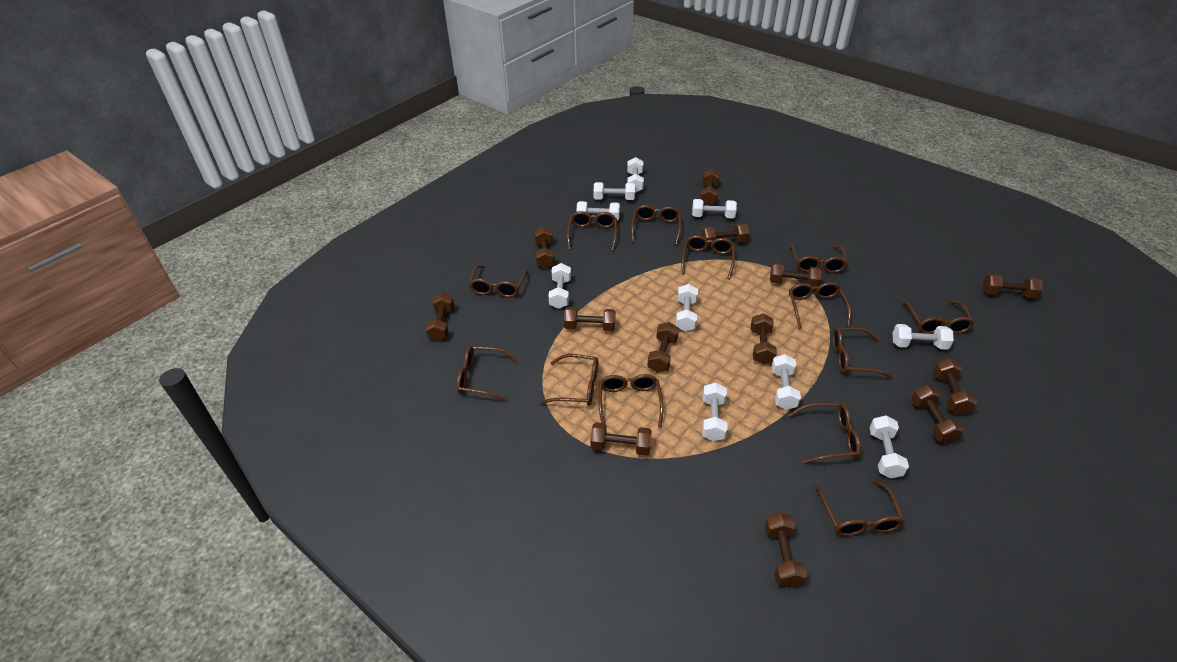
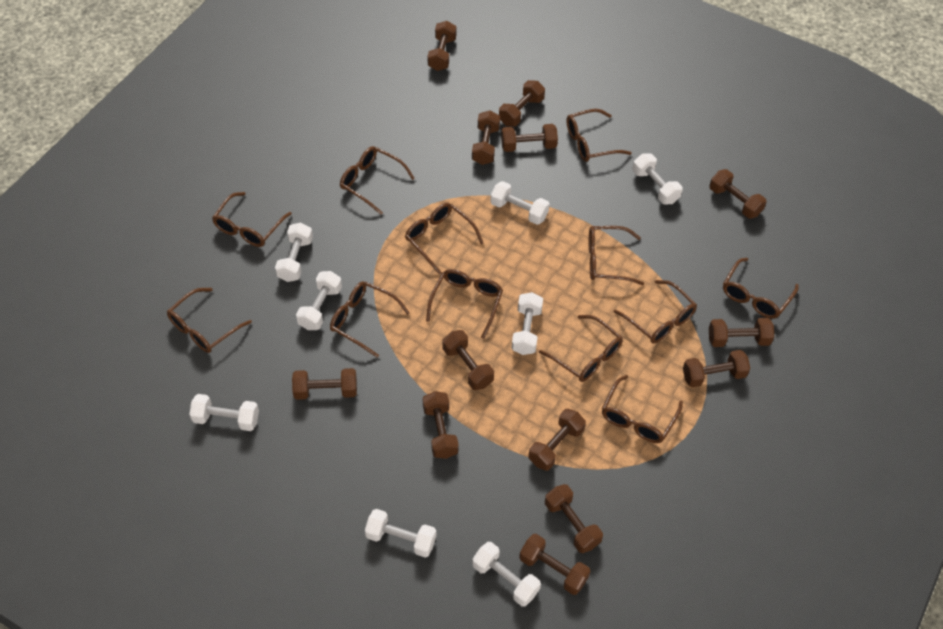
brown glasses: 13 -> 12
white dumbbell: 10 -> 8

